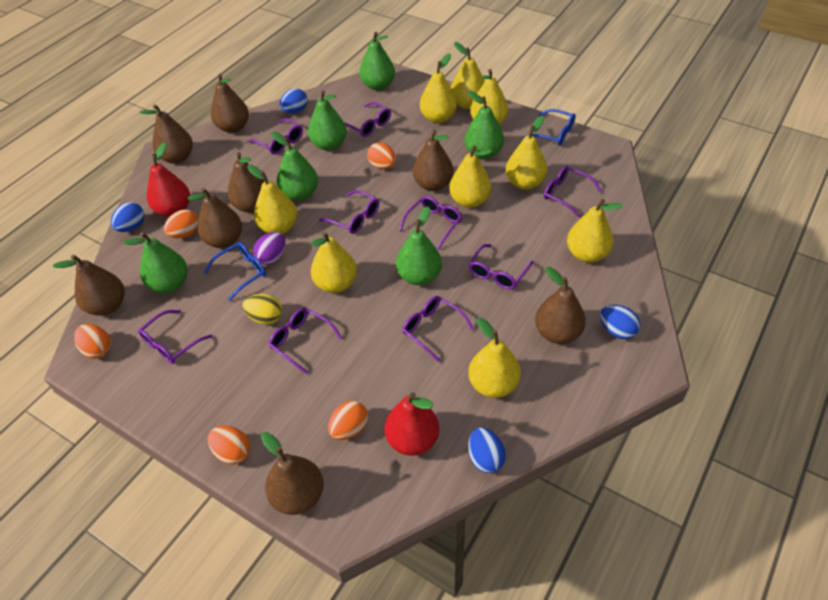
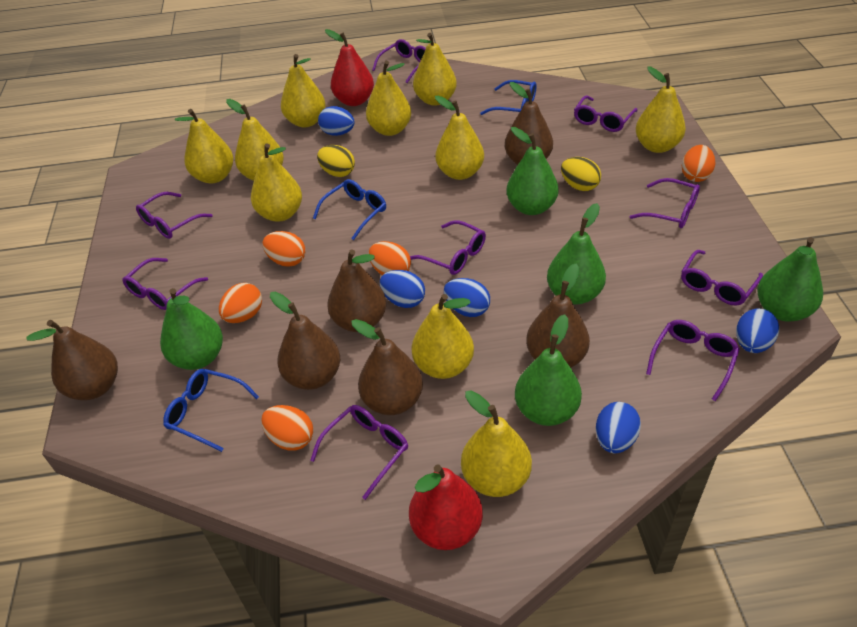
blue egg: 4 -> 5
blue glasses: 2 -> 3
brown pear: 8 -> 6
green pear: 6 -> 5
purple egg: 1 -> 0
yellow egg: 1 -> 2
yellow pear: 9 -> 10

